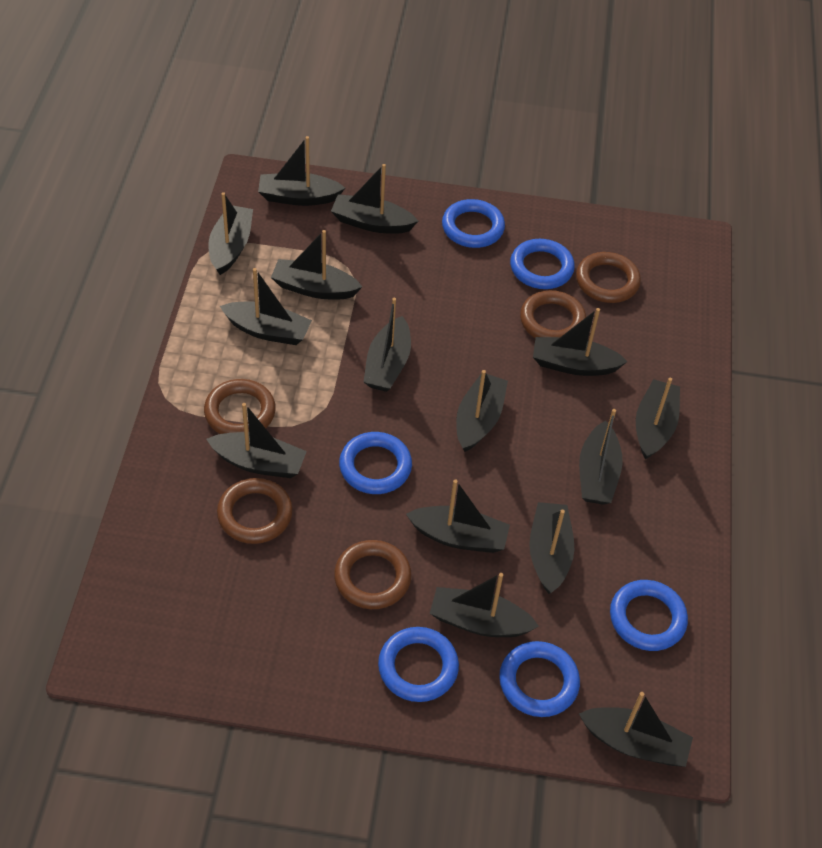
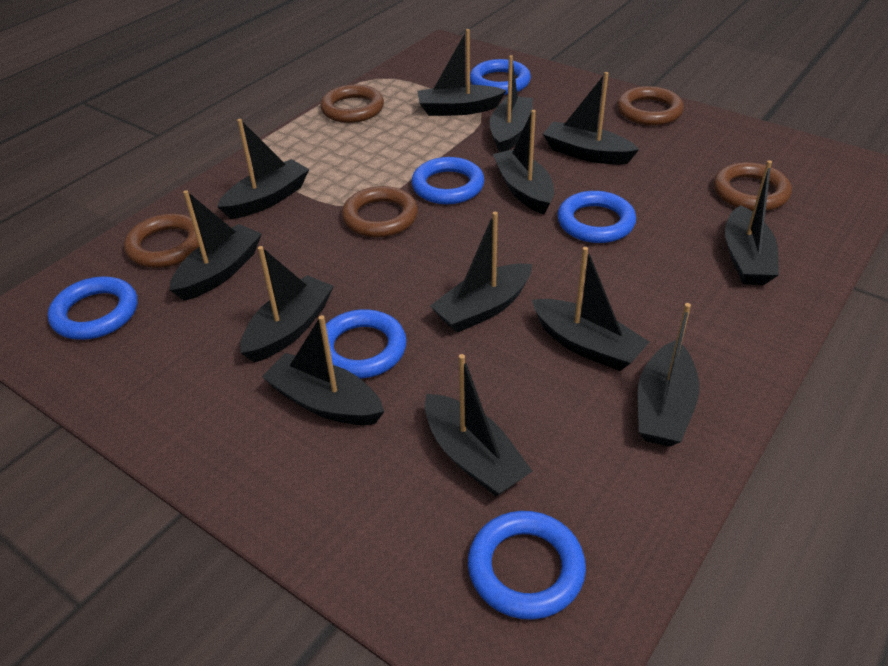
black boat: 15 -> 13

